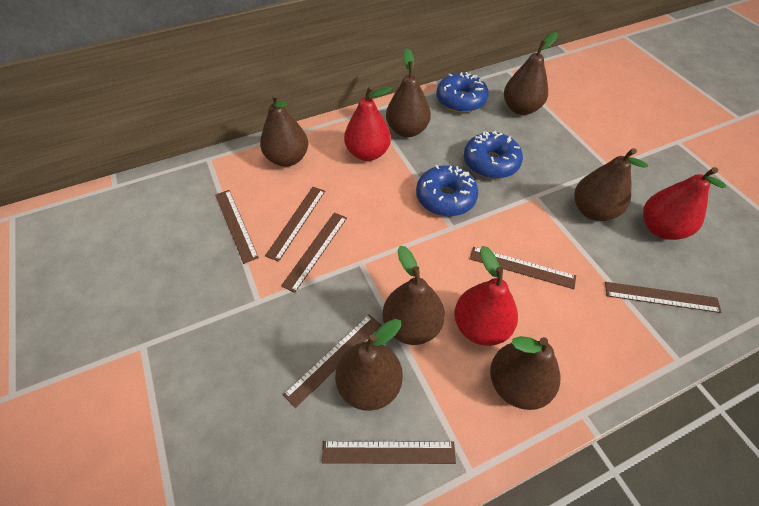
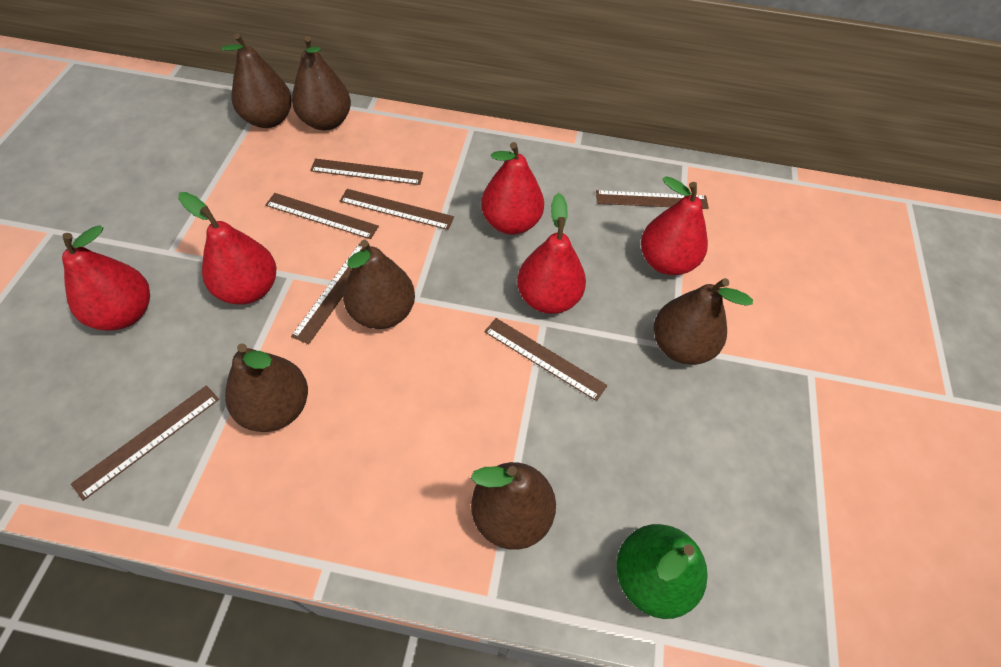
blue donut: 3 -> 0
brown pear: 7 -> 6
green pear: 0 -> 1
red pear: 3 -> 5

